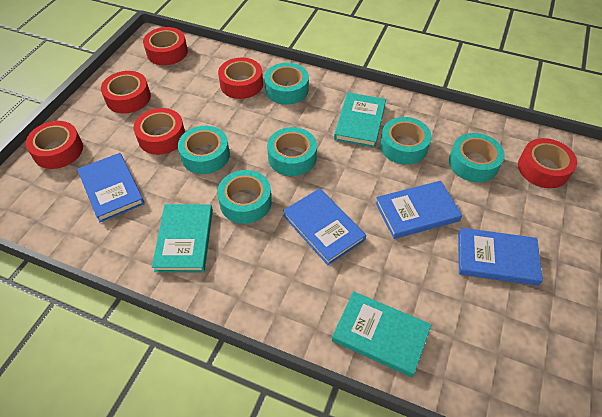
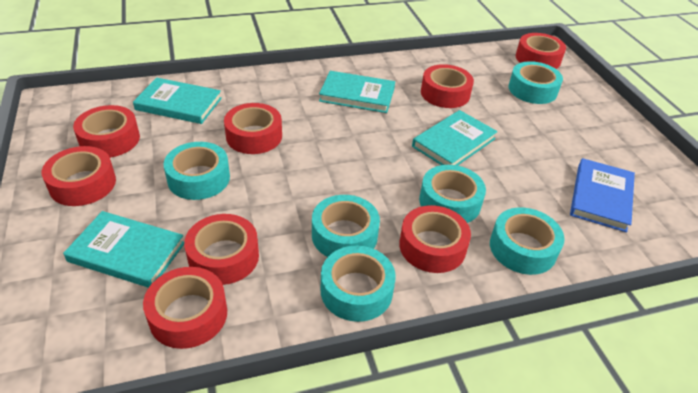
blue book: 4 -> 1
red tape: 6 -> 8
turquoise book: 3 -> 4

